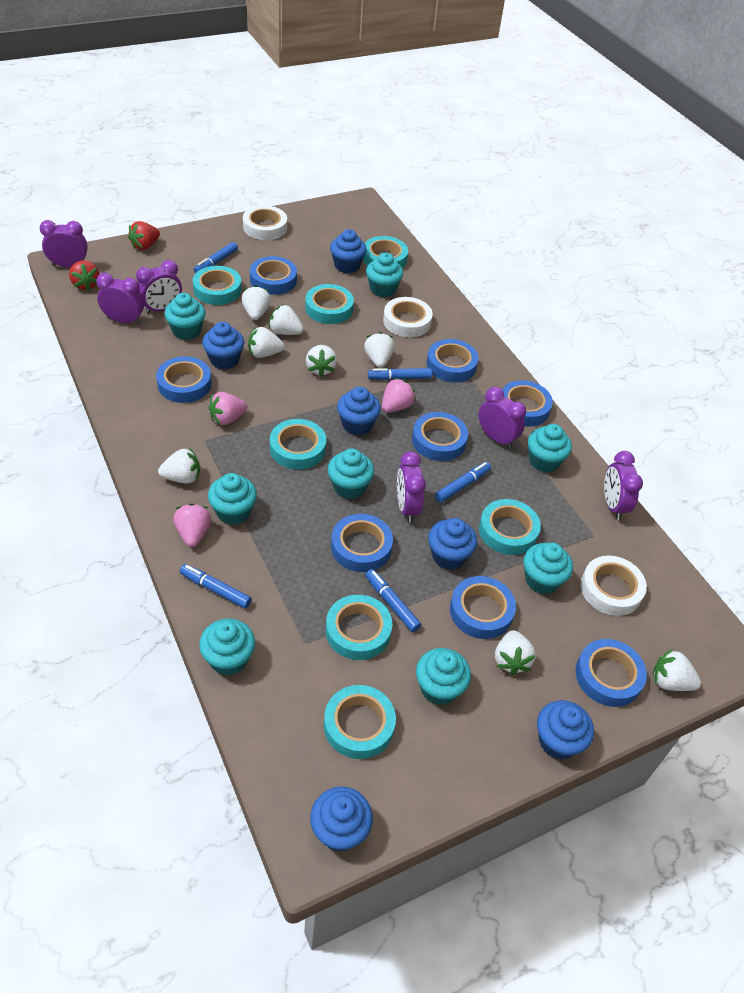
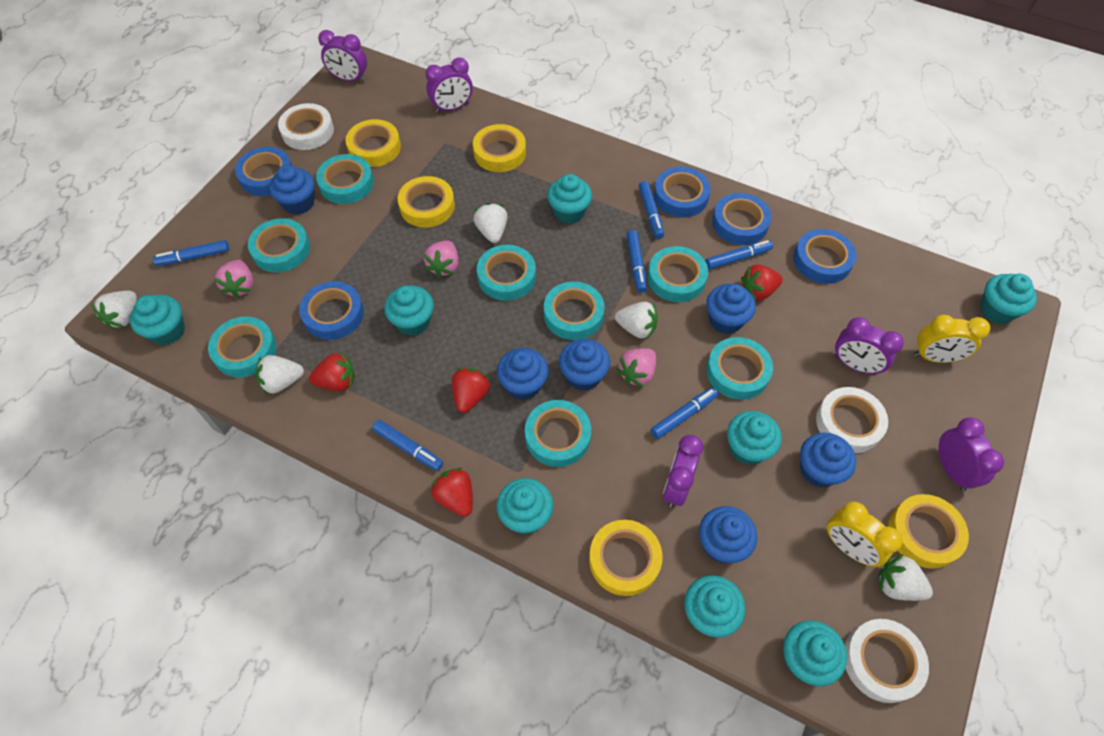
blue marker: 5 -> 6
blue tape: 8 -> 5
purple clock: 6 -> 5
red strawberry: 2 -> 4
turquoise tape: 7 -> 8
white strawberry: 8 -> 5
yellow clock: 0 -> 2
yellow tape: 0 -> 5

